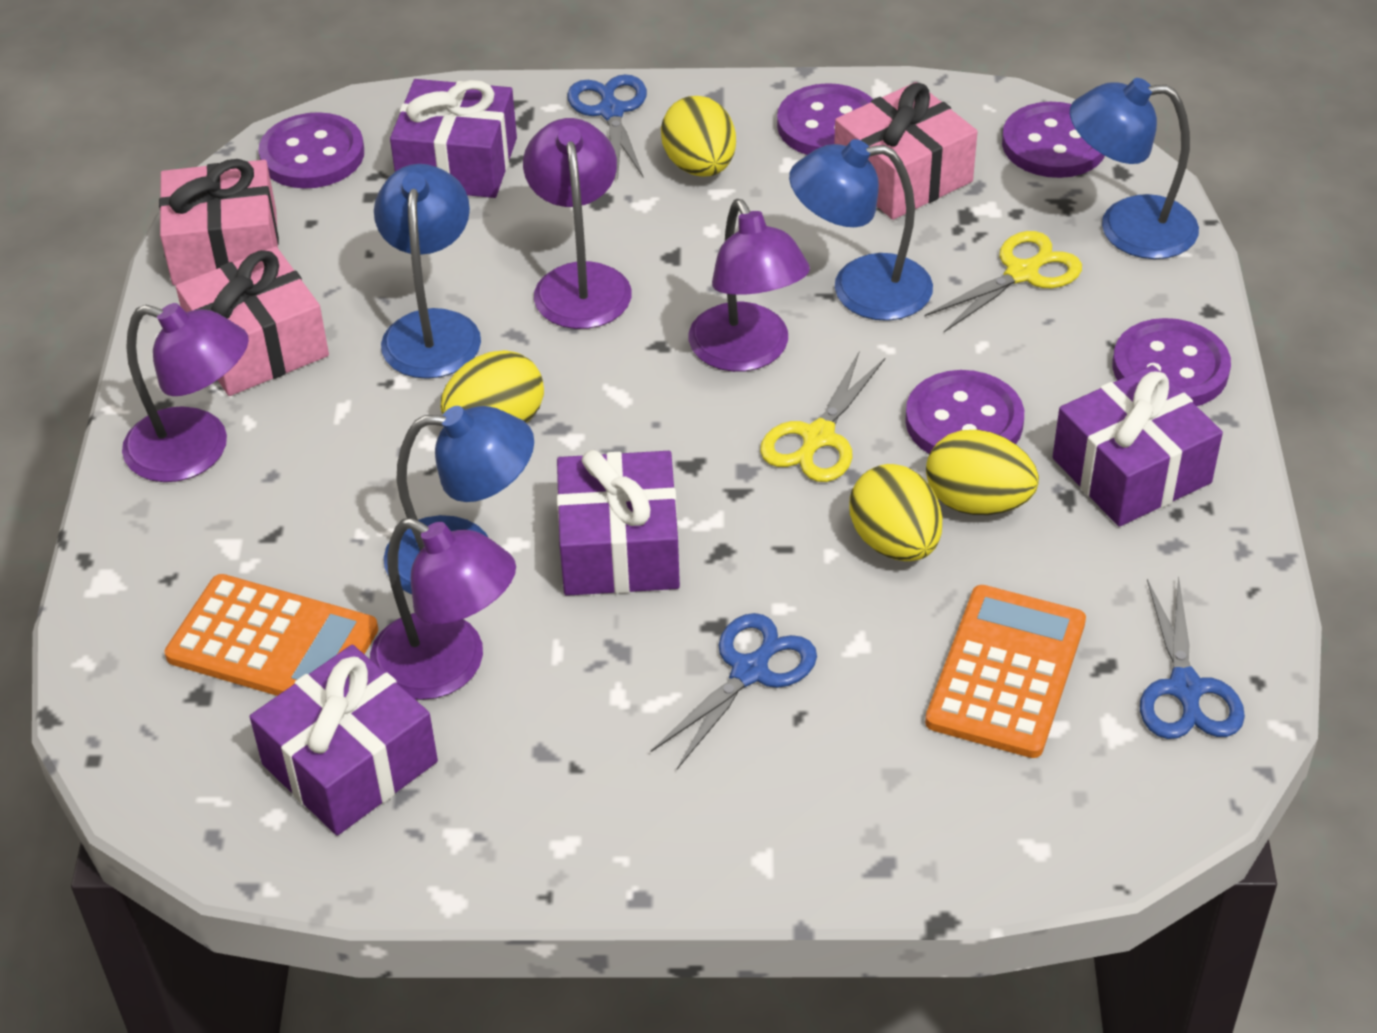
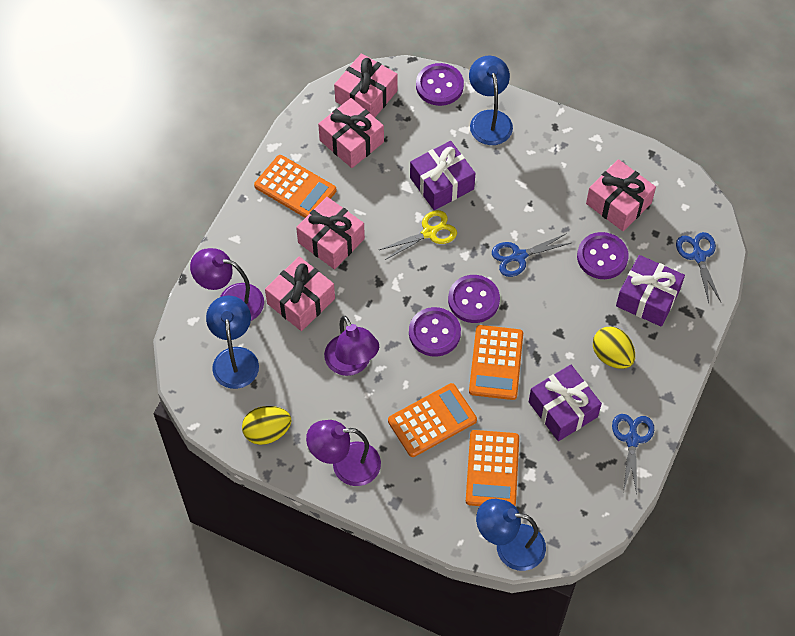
blue lamp: 4 -> 3
orange calculator: 2 -> 4
pink gift: 3 -> 5
purple button: 5 -> 4
purple gift: 4 -> 3
purple lamp: 4 -> 3
yellow egg: 4 -> 2
yellow scissors: 2 -> 1

